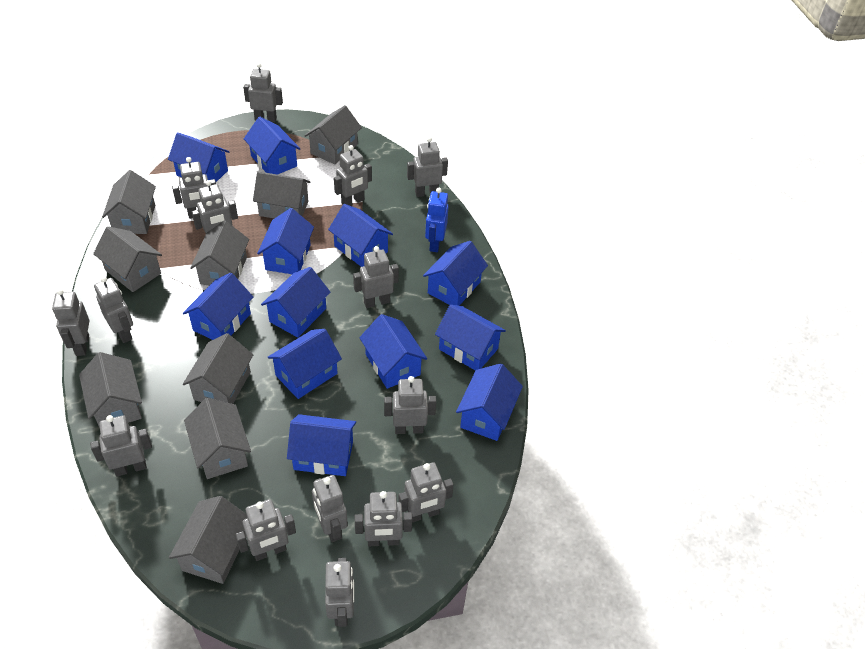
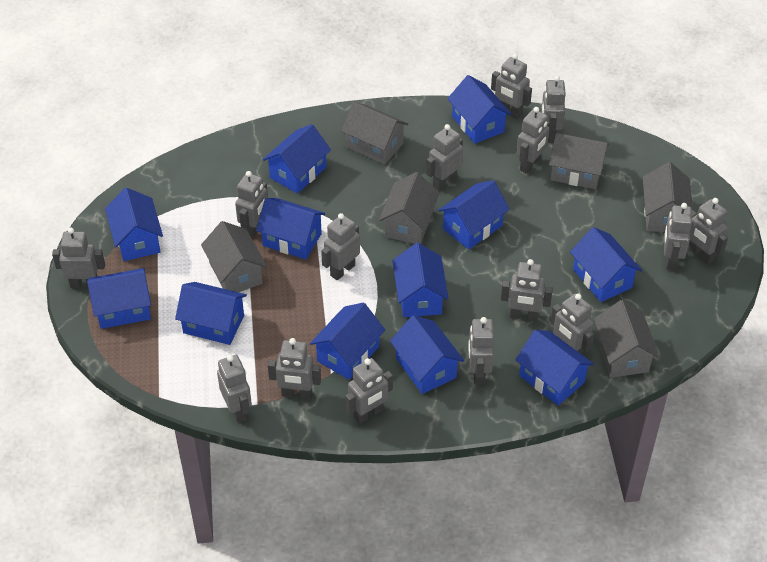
blue robot: 1 -> 0
grey house: 9 -> 6

